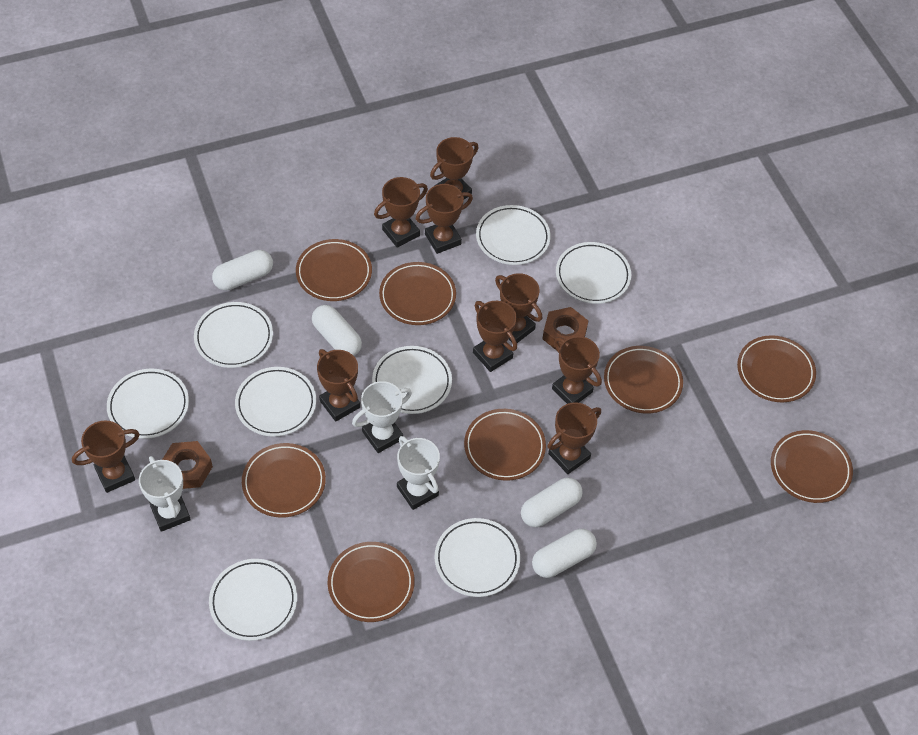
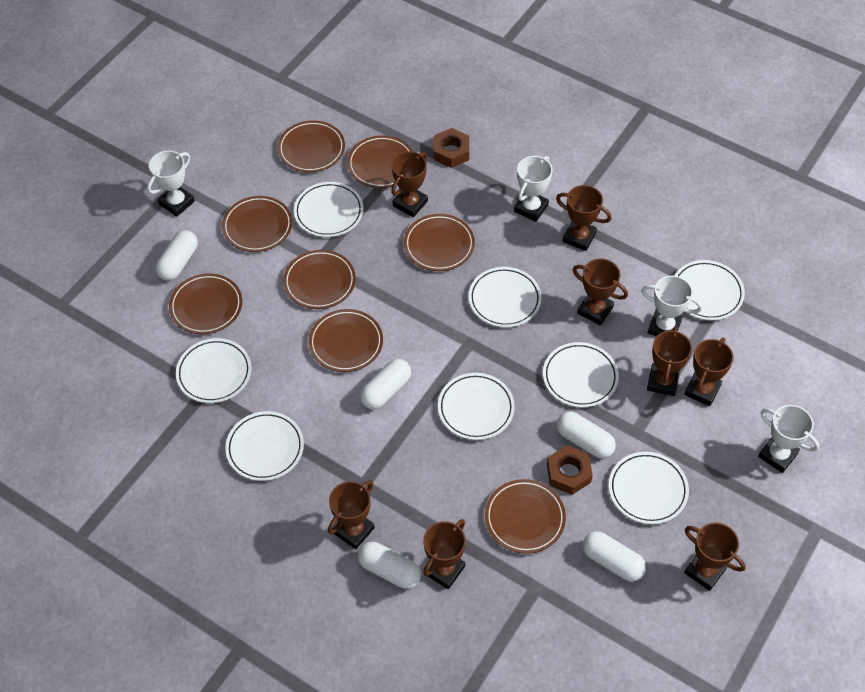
brown trophy: 9 -> 8
white capsule: 4 -> 5
white trophy: 3 -> 4

